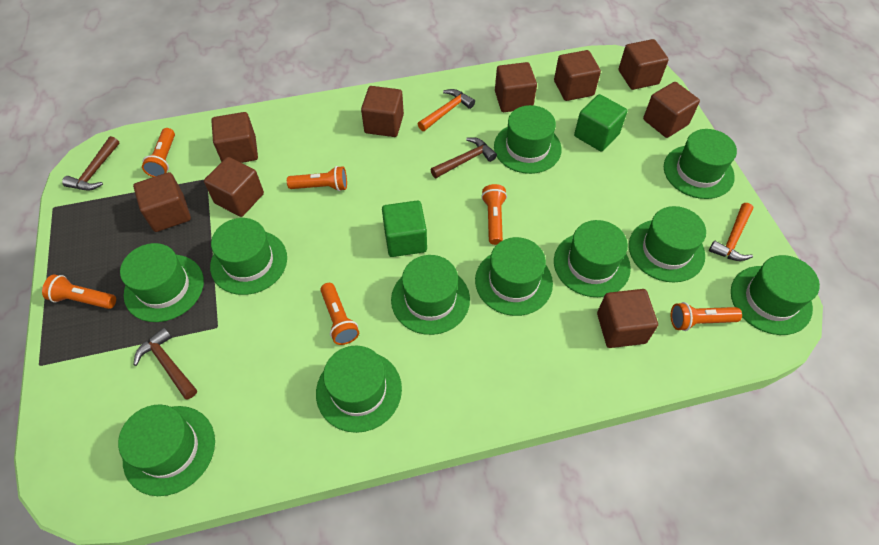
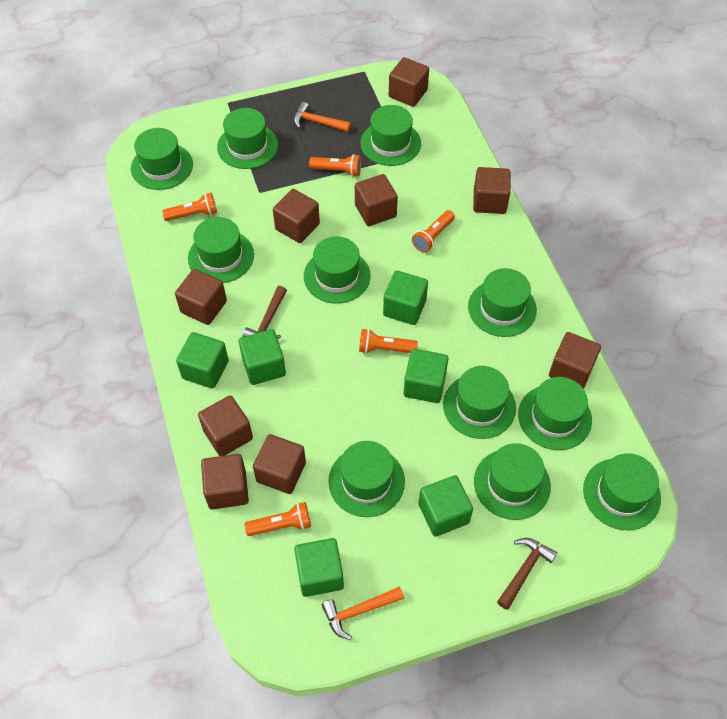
brown hammer: 3 -> 2
green cube: 2 -> 6
orange flashlight: 6 -> 5

